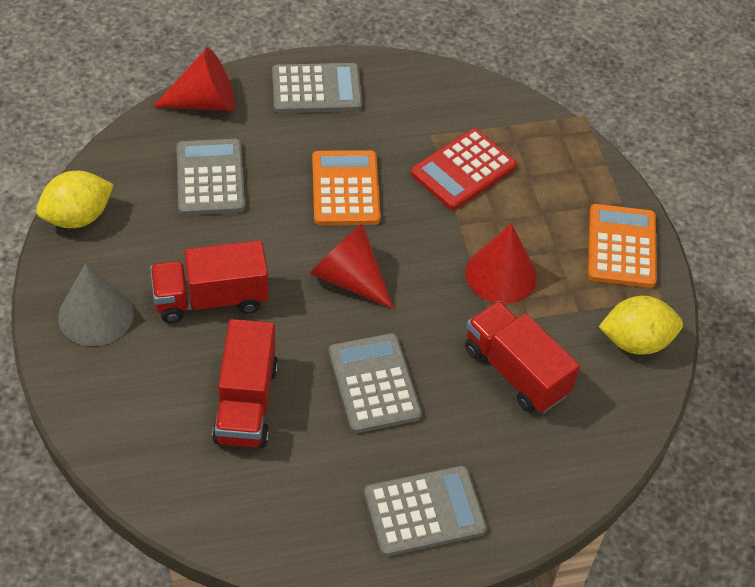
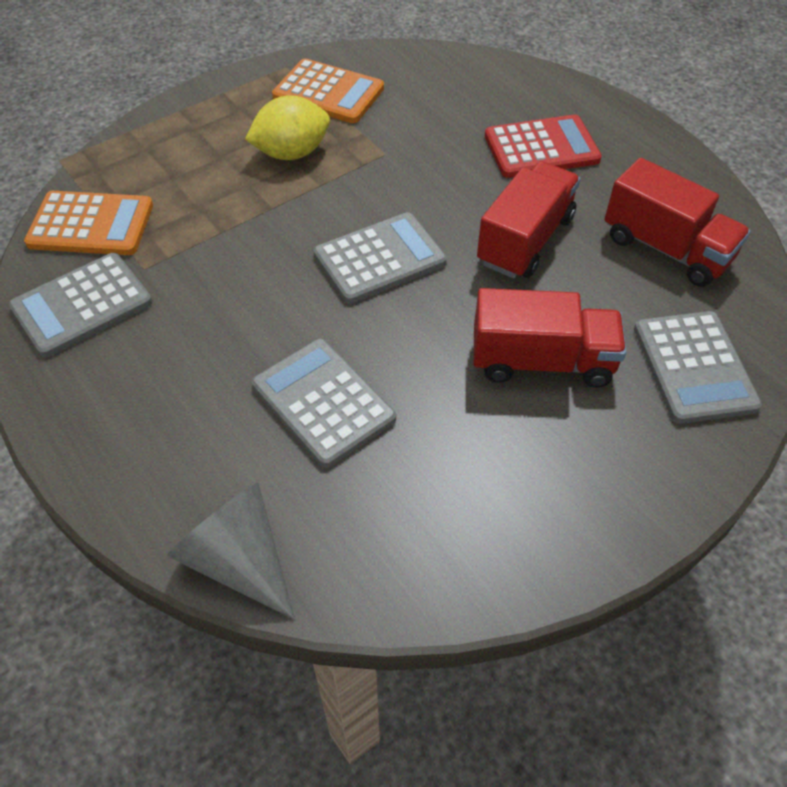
red cone: 3 -> 0
yellow lemon: 2 -> 1

